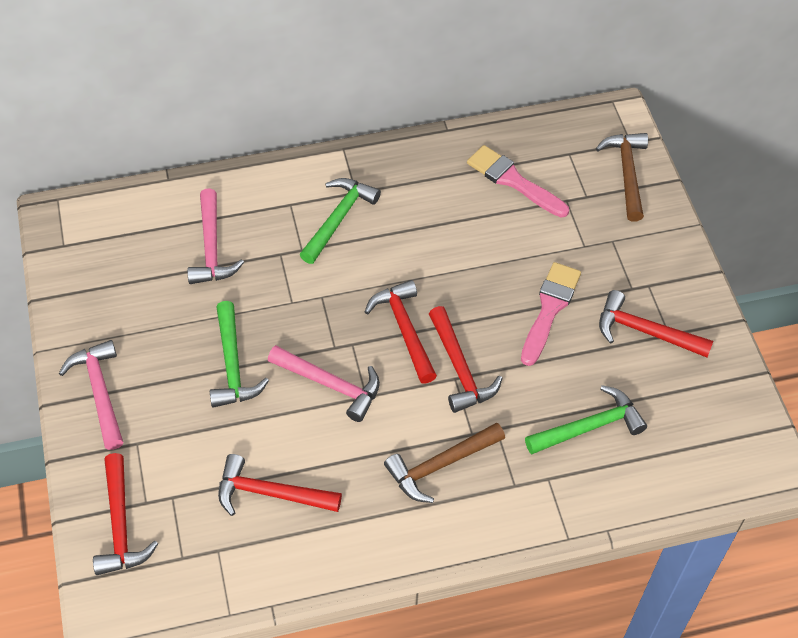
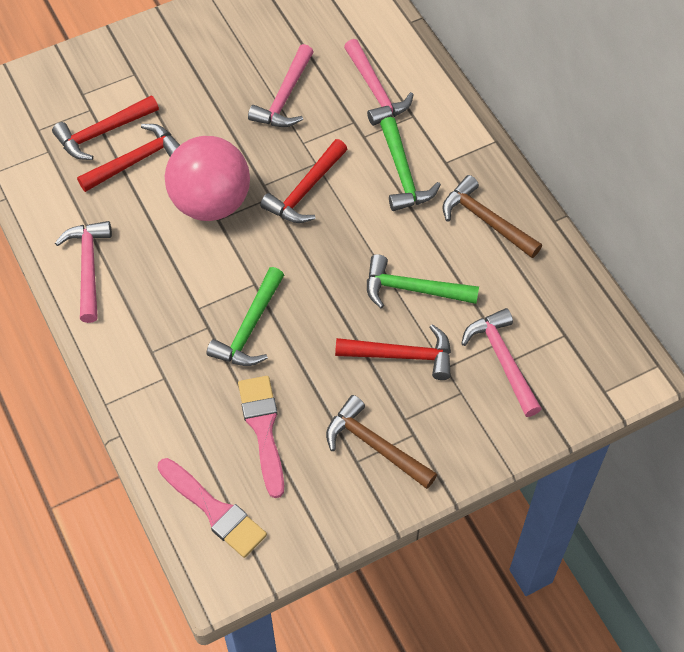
pink ball: 0 -> 1
pink hammer: 3 -> 4
red hammer: 5 -> 4

